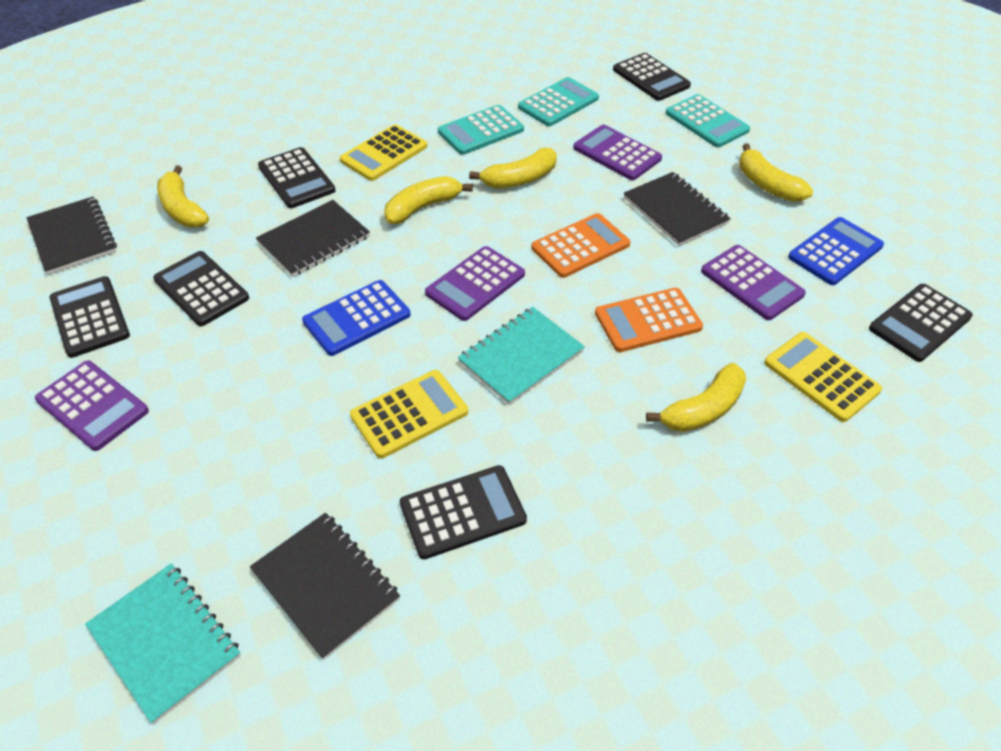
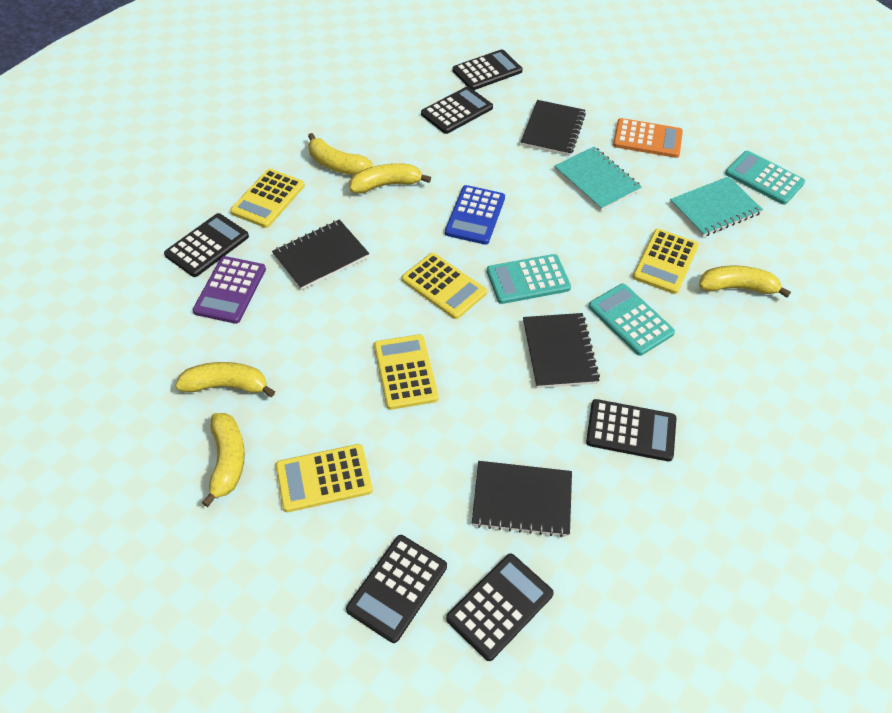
blue calculator: 2 -> 1
orange calculator: 2 -> 1
purple calculator: 4 -> 1
yellow calculator: 3 -> 5

